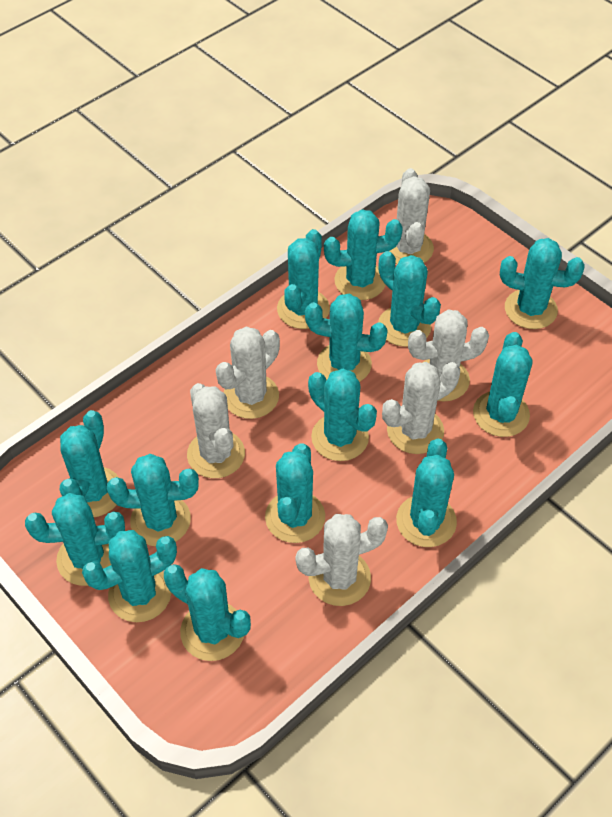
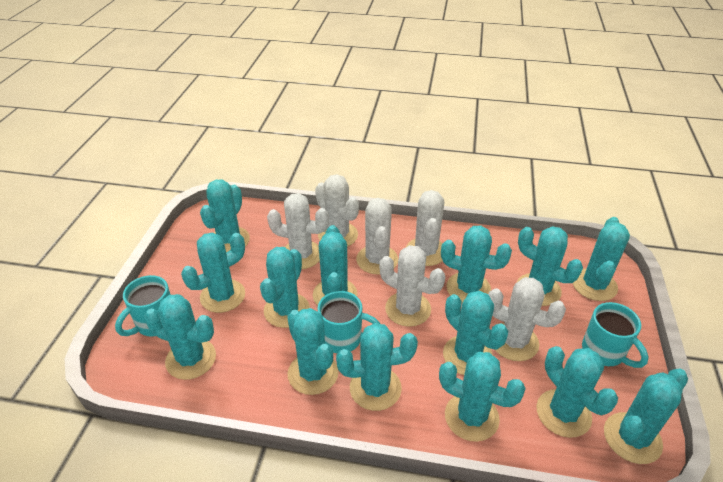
turquoise mug: 0 -> 3

